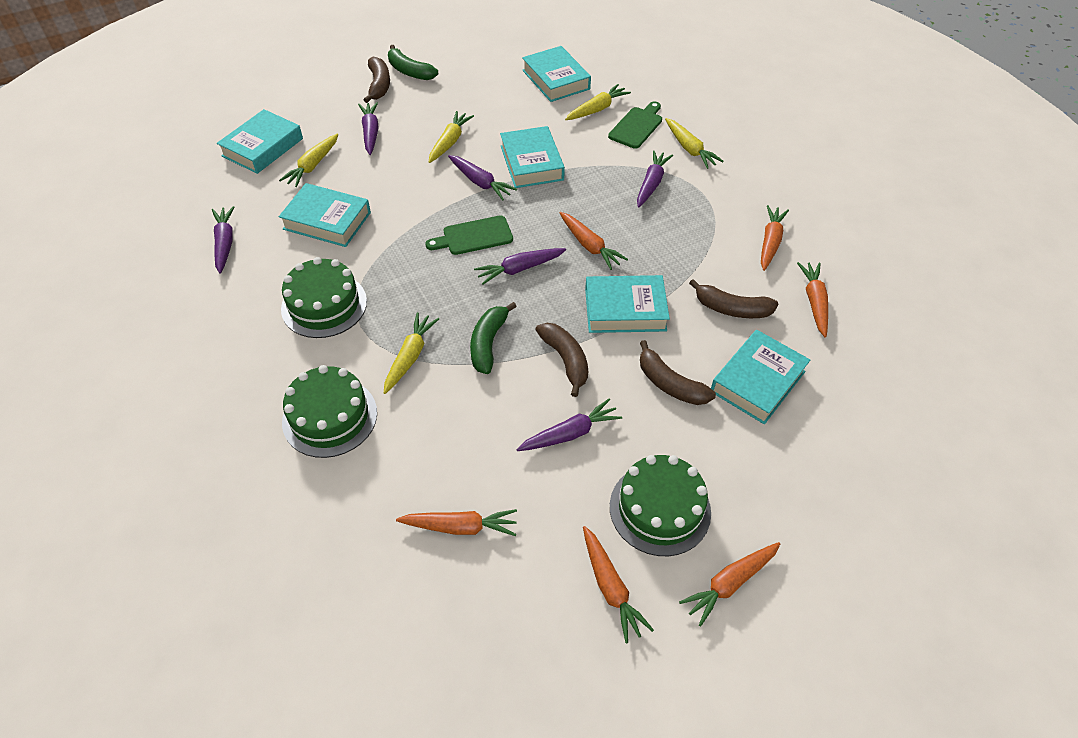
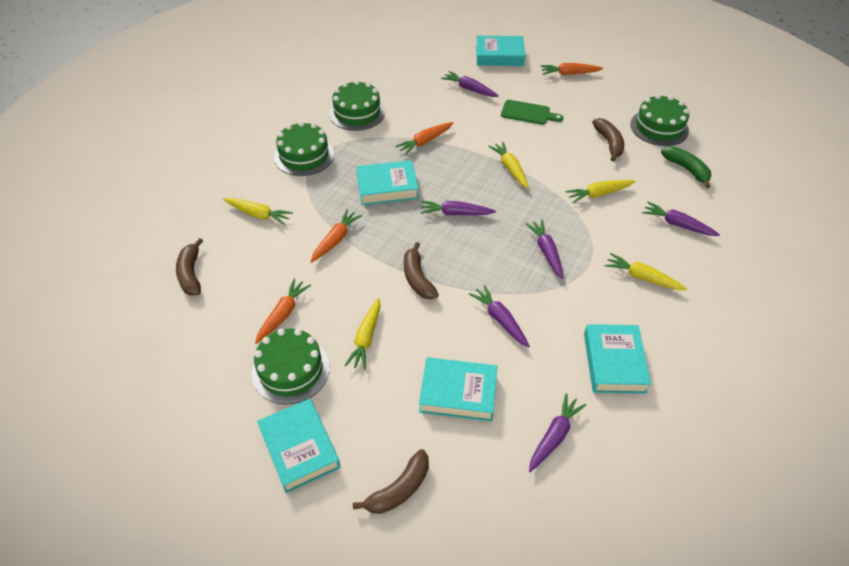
green banana: 2 -> 1
green cake: 3 -> 4
green cutting board: 2 -> 1
orange carrot: 6 -> 4
turquoise book: 6 -> 5

